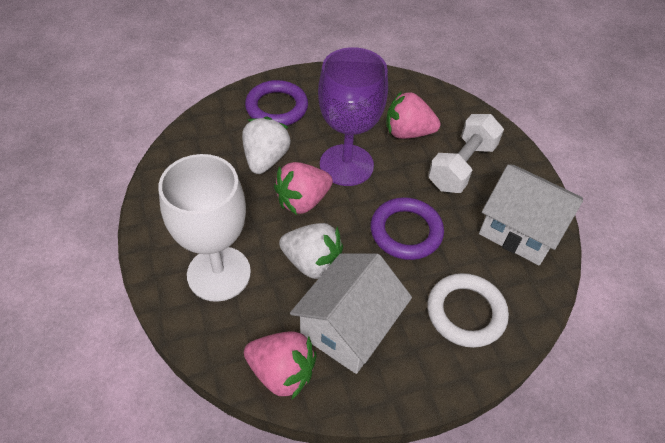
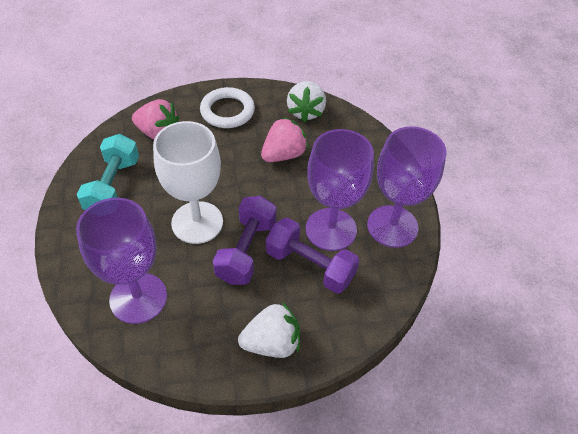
pink strawberry: 3 -> 2
purple dumbbell: 0 -> 2
purple goblet: 1 -> 3
purple ring: 2 -> 0
turquoise dumbbell: 0 -> 1
white dumbbell: 1 -> 0
white house: 2 -> 0

